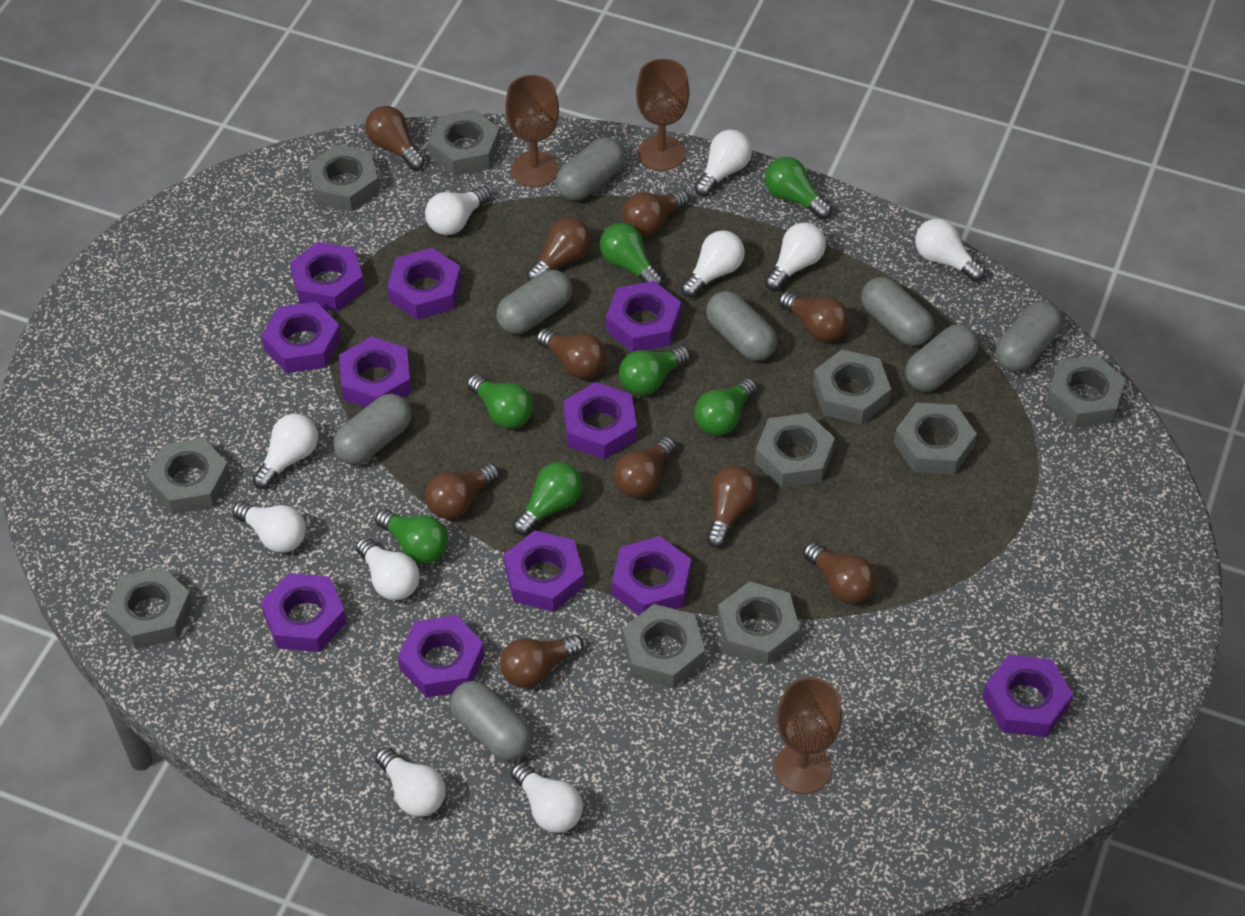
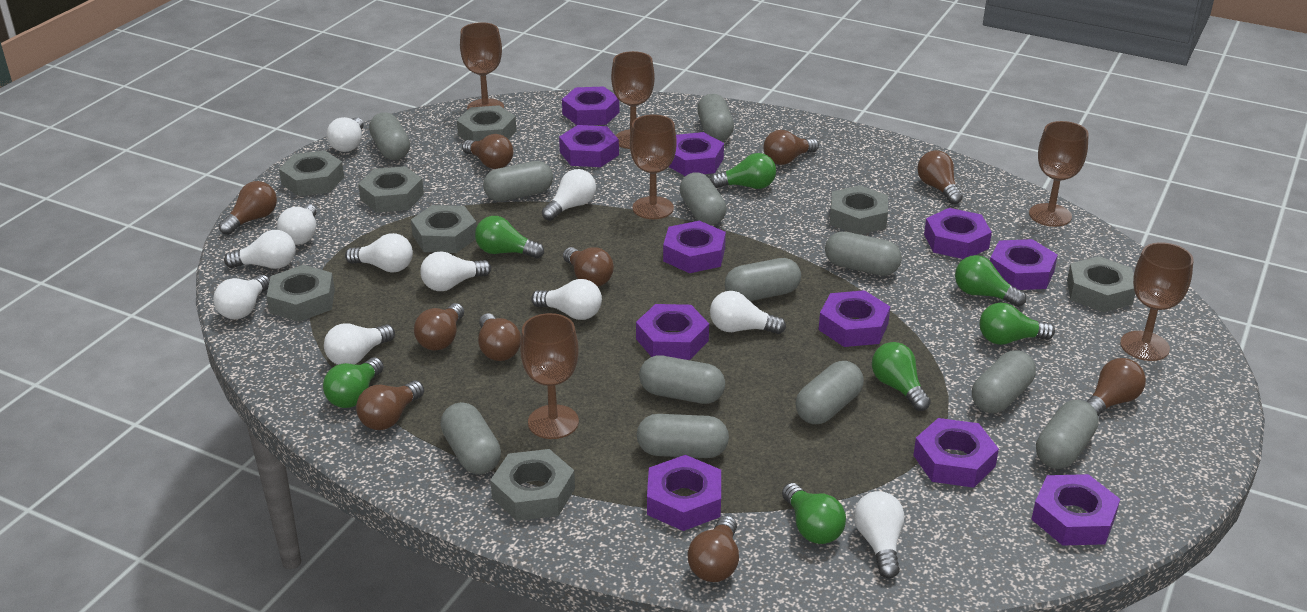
brown goblet: 3 -> 6
grey capsule: 8 -> 12
grey nut: 10 -> 8
white light bulb: 10 -> 11

